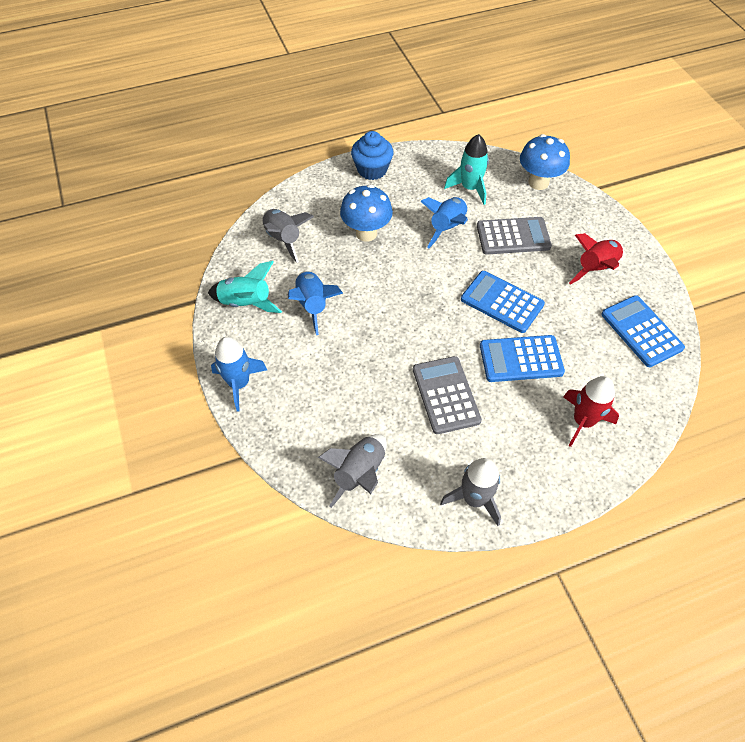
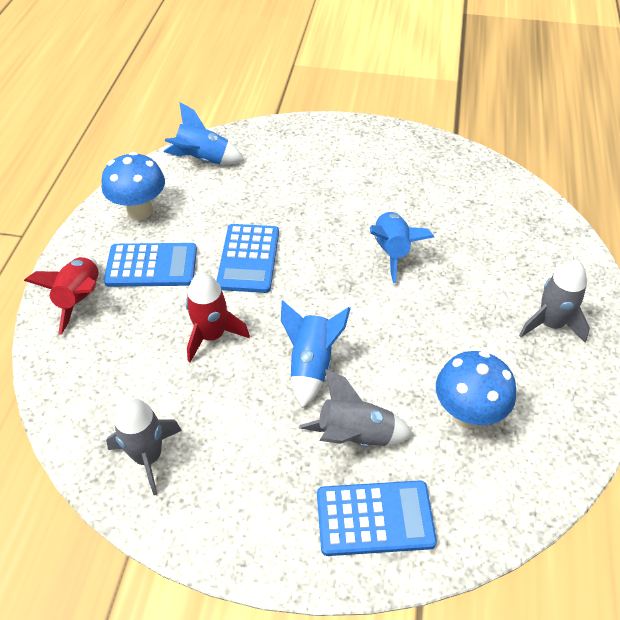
blue cupcake: 1 -> 0
grey calculator: 2 -> 0
turquoise rocket: 2 -> 0

